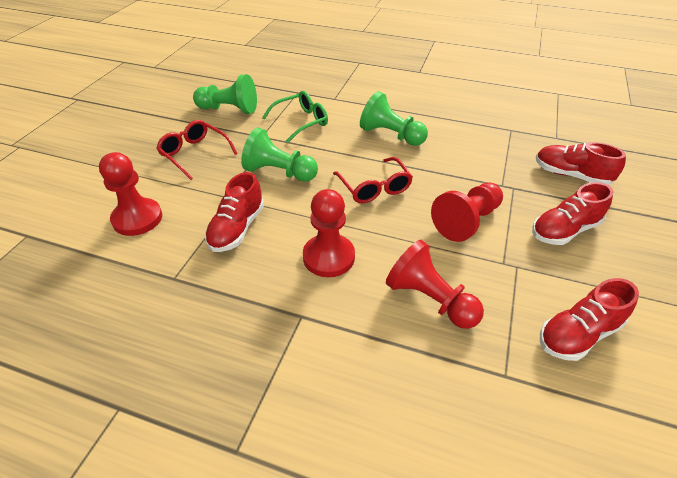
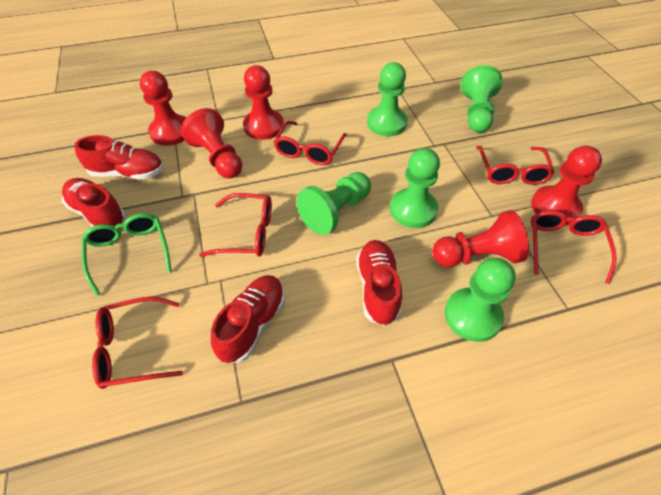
green pawn: 3 -> 5
red glasses: 2 -> 5
red pawn: 4 -> 5

